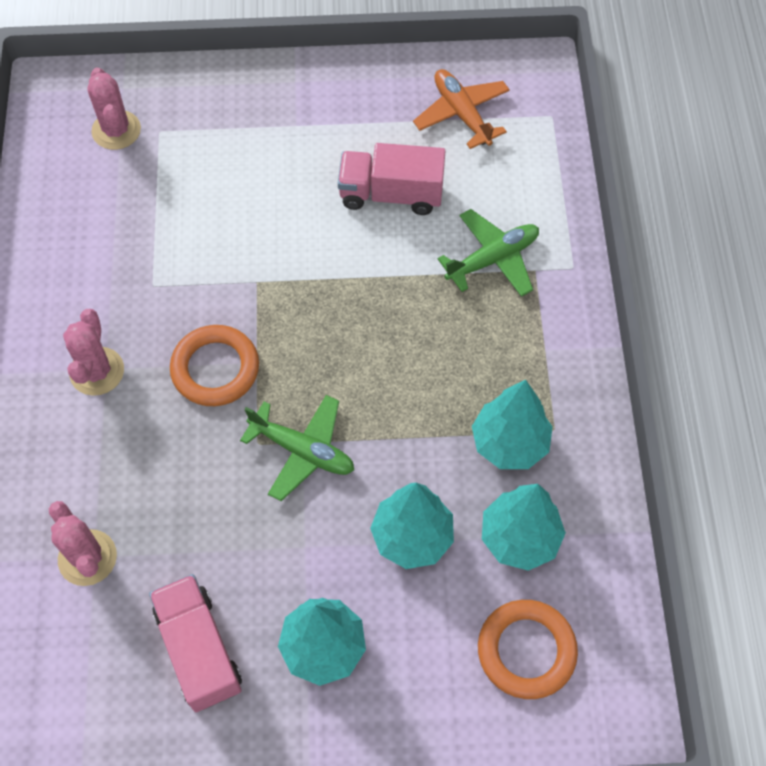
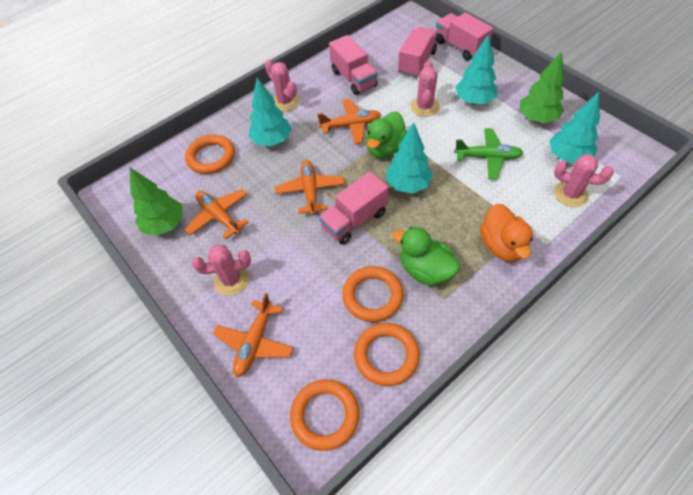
green duck: 0 -> 2
green plane: 2 -> 1
green tree: 0 -> 2
orange duck: 0 -> 1
orange plane: 1 -> 4
orange ring: 2 -> 4
pink cactus: 3 -> 4
pink truck: 2 -> 4

